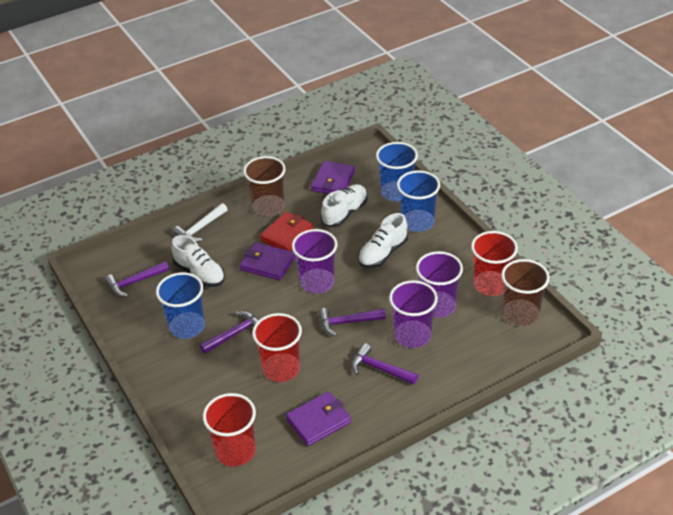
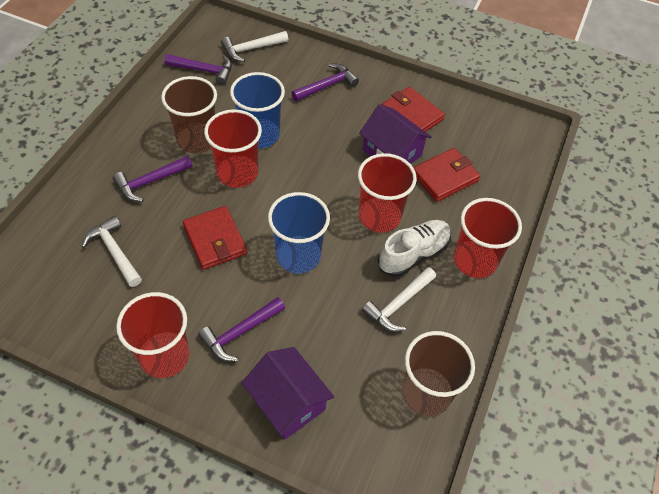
blue cup: 3 -> 2
purple cup: 3 -> 0
purple house: 0 -> 2
purple wallet: 3 -> 0
red cup: 3 -> 4
red wallet: 1 -> 3
white hammer: 1 -> 3
white shoe: 3 -> 1

